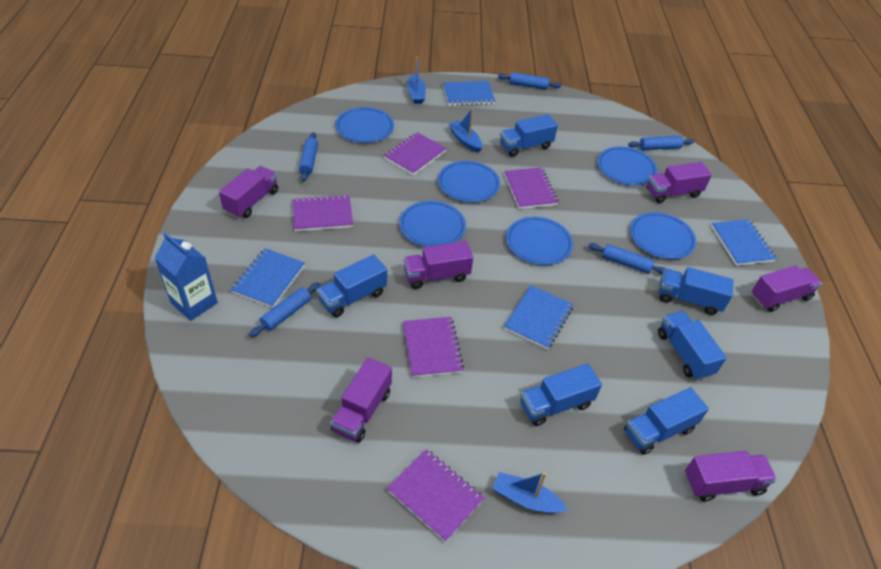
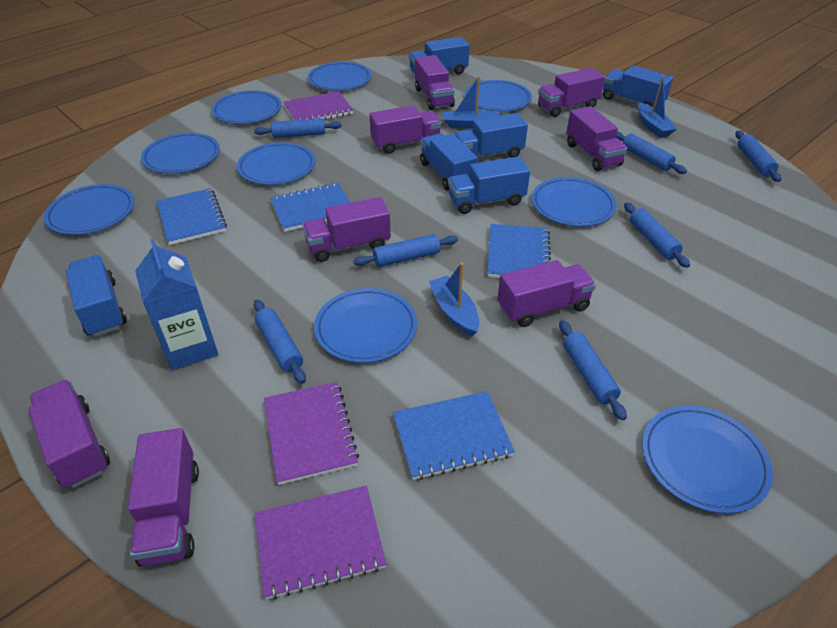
blue plate: 6 -> 9
blue rolling pin: 5 -> 7
purple notebook: 5 -> 3
purple truck: 6 -> 8

